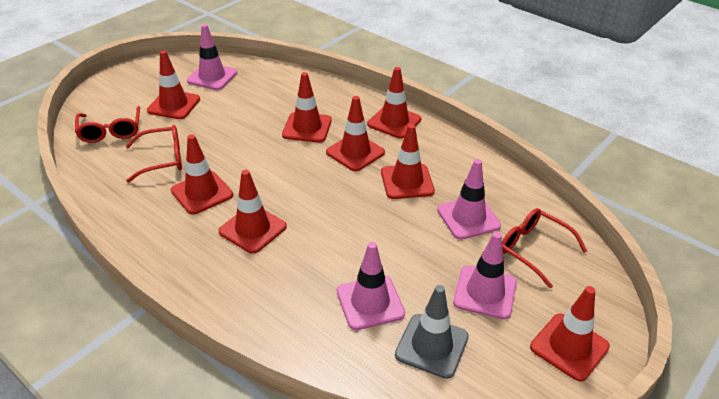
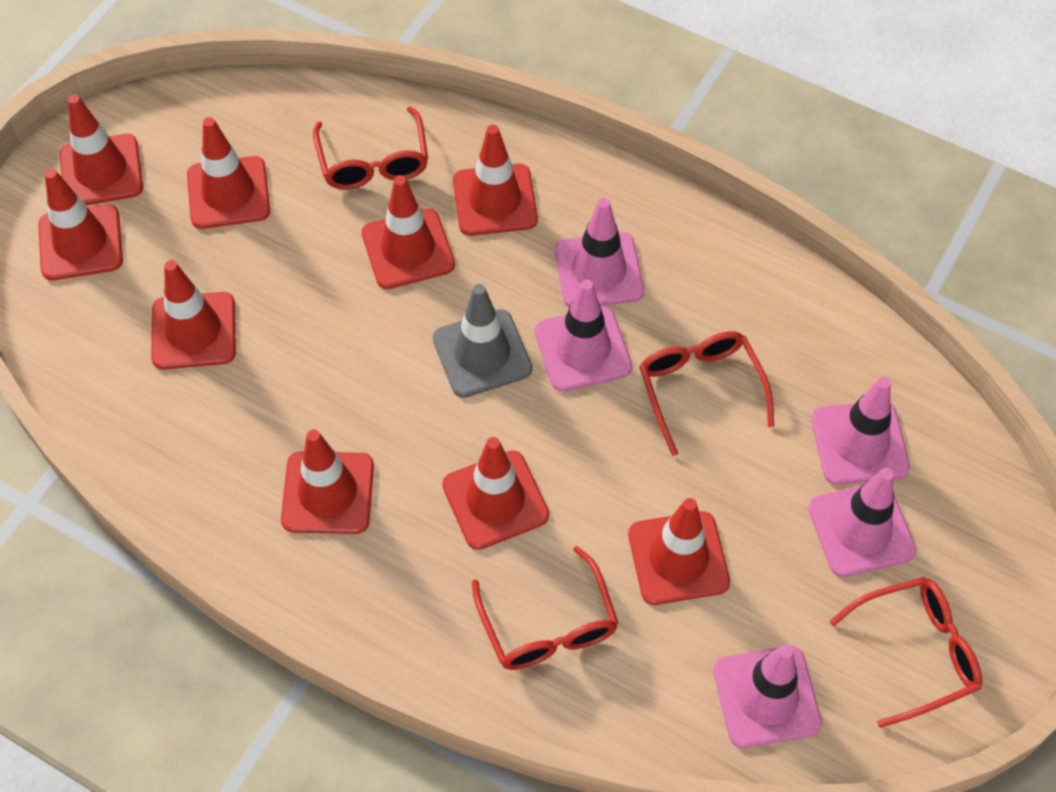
pink traffic cone: 4 -> 5
red glasses: 3 -> 4
red traffic cone: 8 -> 9

